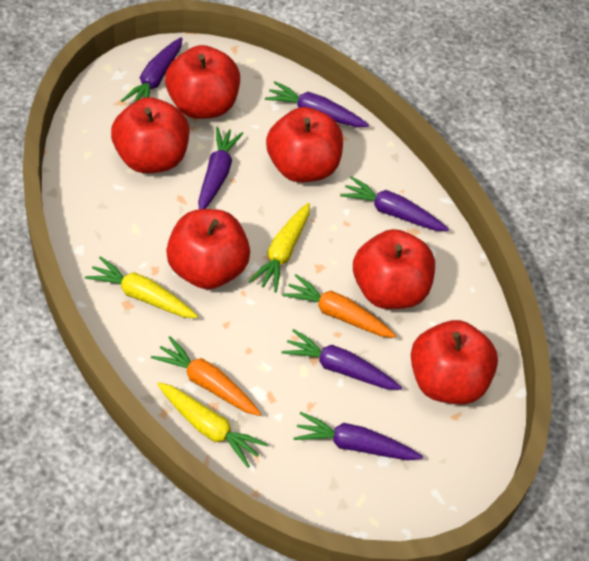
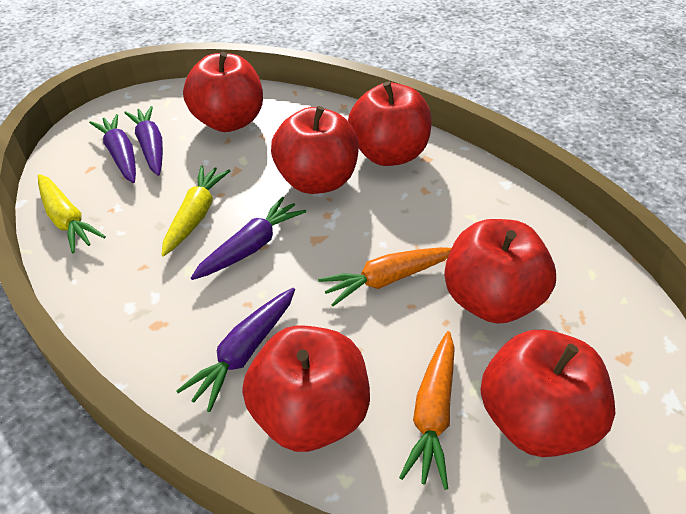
purple carrot: 6 -> 4
yellow carrot: 3 -> 2

